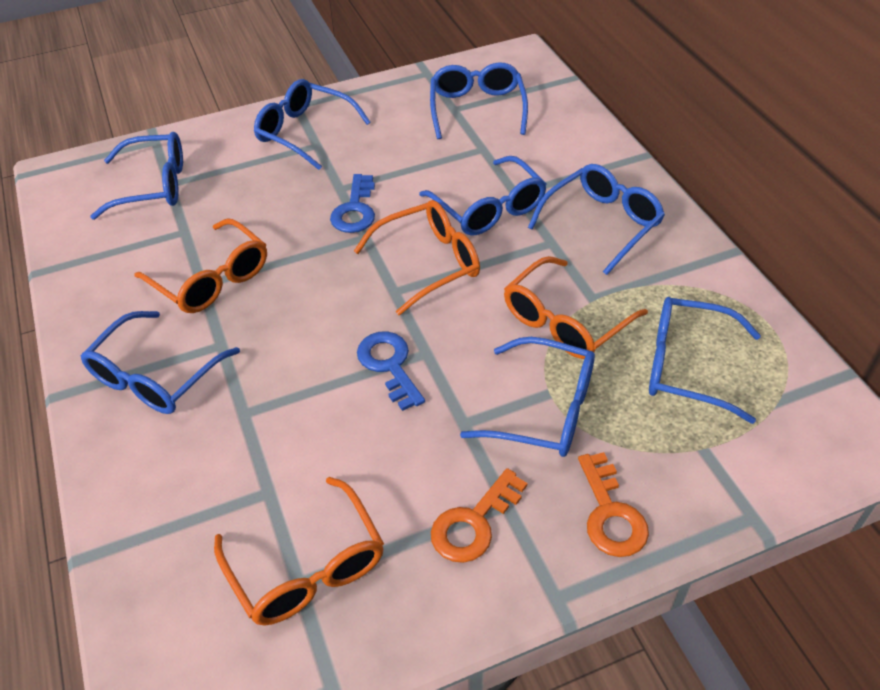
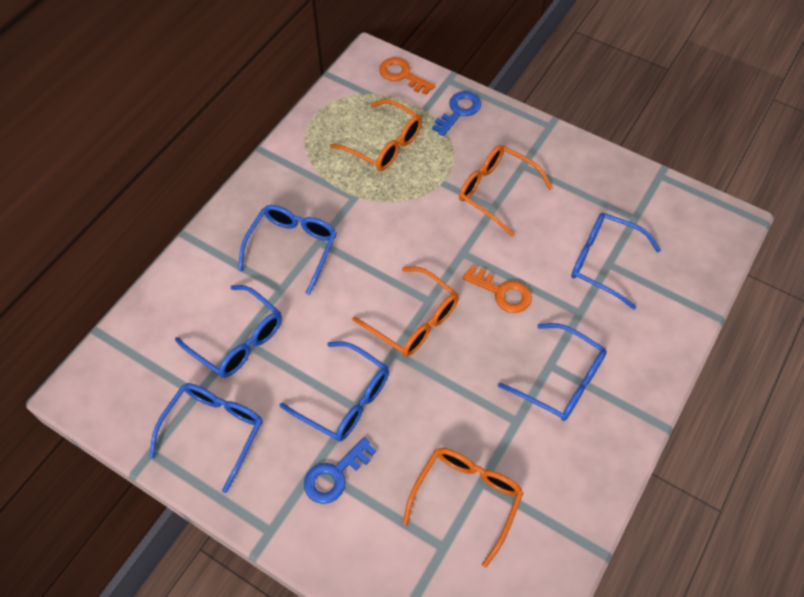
blue glasses: 8 -> 6

